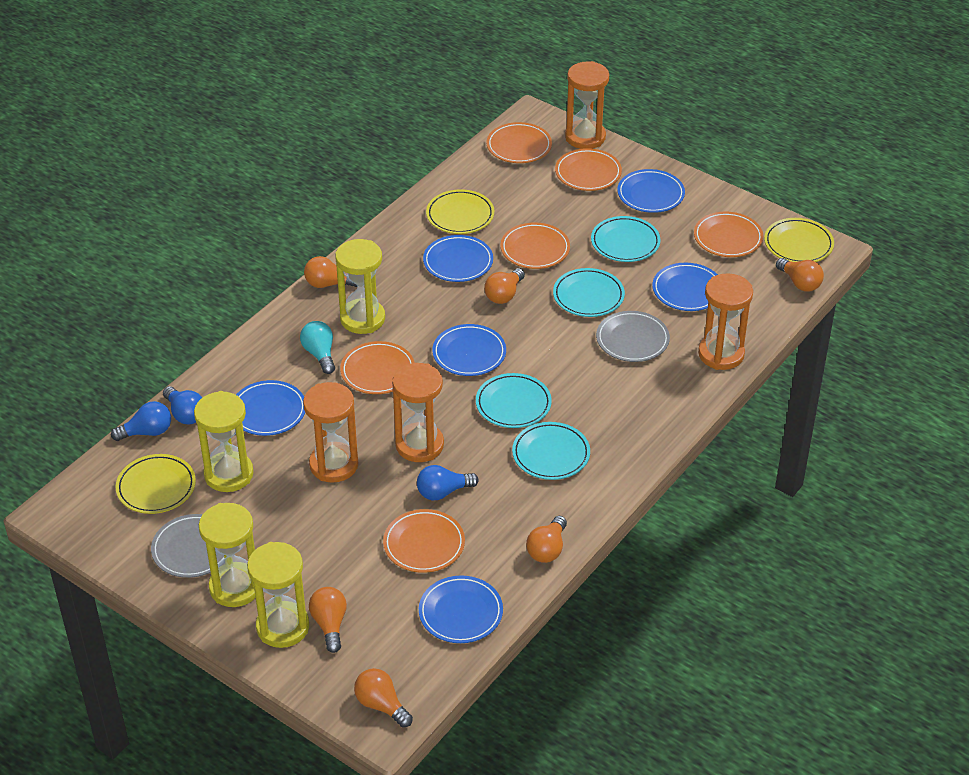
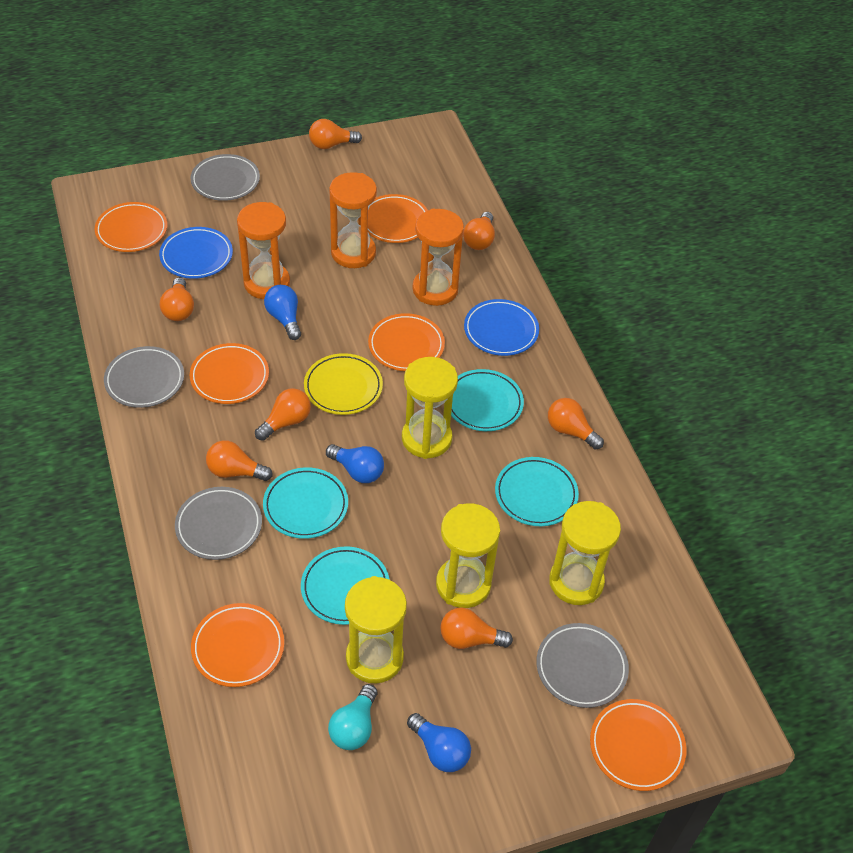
blue plate: 6 -> 2
grey plate: 2 -> 4
orange hourglass: 4 -> 3
orange light bulb: 6 -> 7
yellow plate: 3 -> 1

